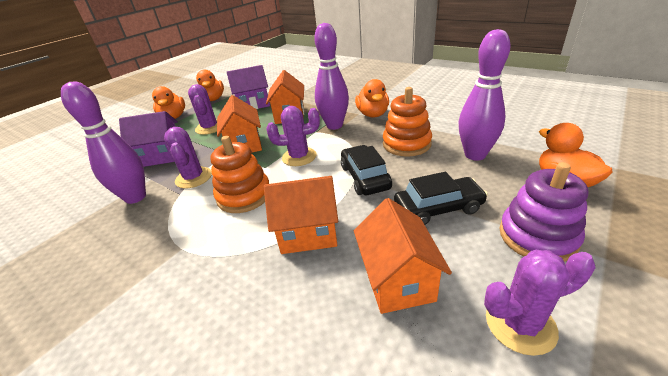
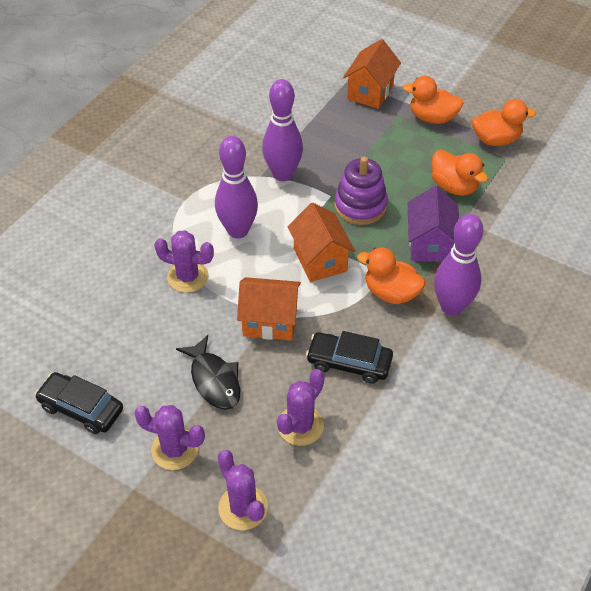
black fish: 0 -> 1
orange house: 4 -> 3
orange stacking toy: 2 -> 0
purple house: 2 -> 1

